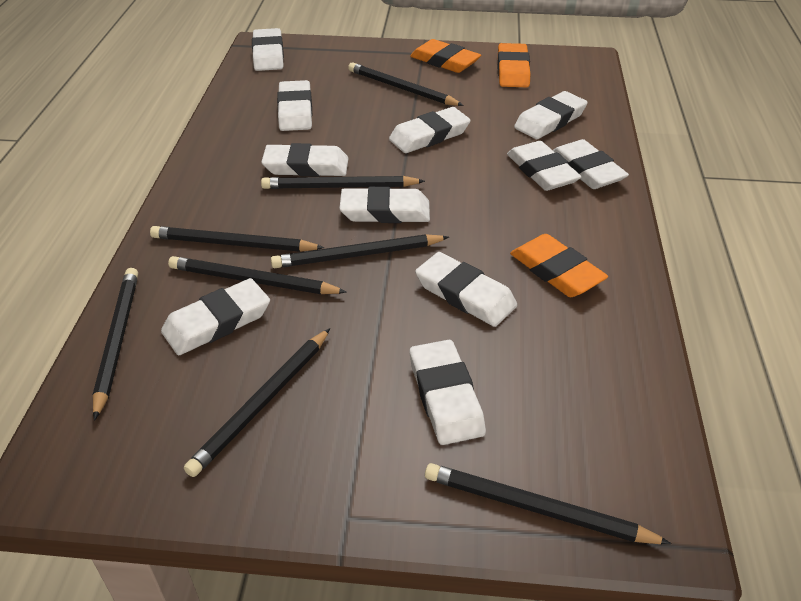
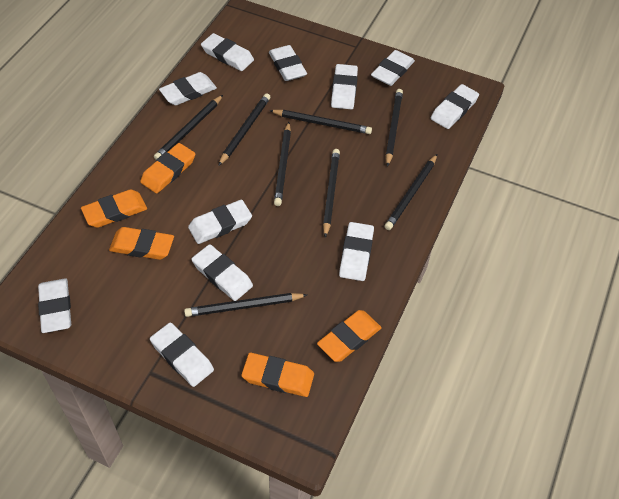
orange eraser: 3 -> 5

